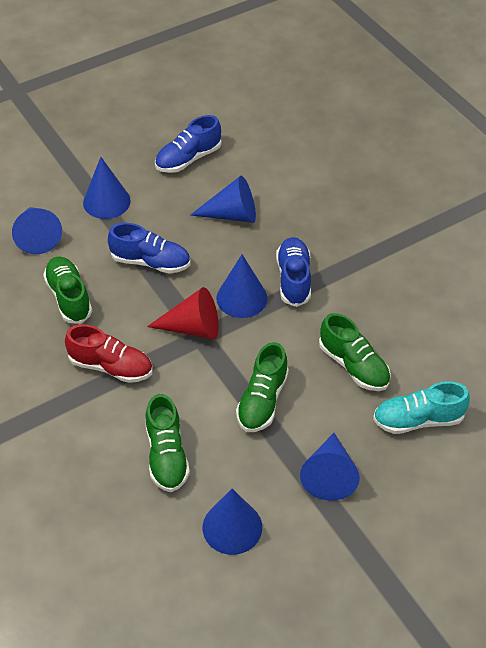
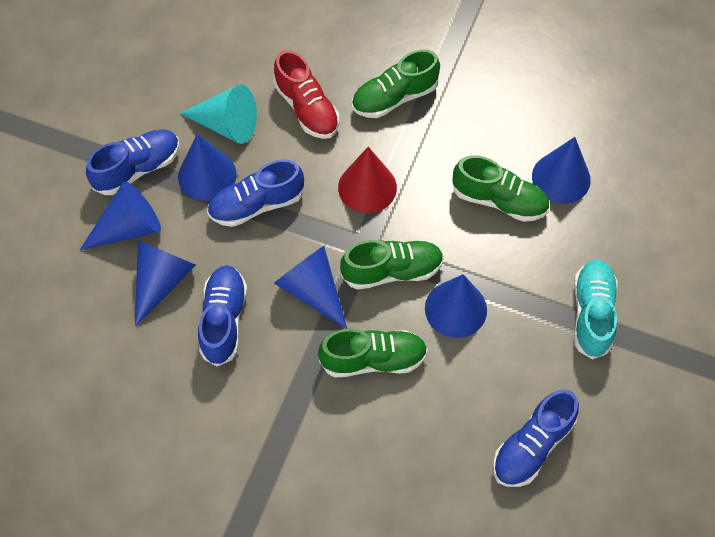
blue shoe: 3 -> 4
turquoise cone: 0 -> 1

